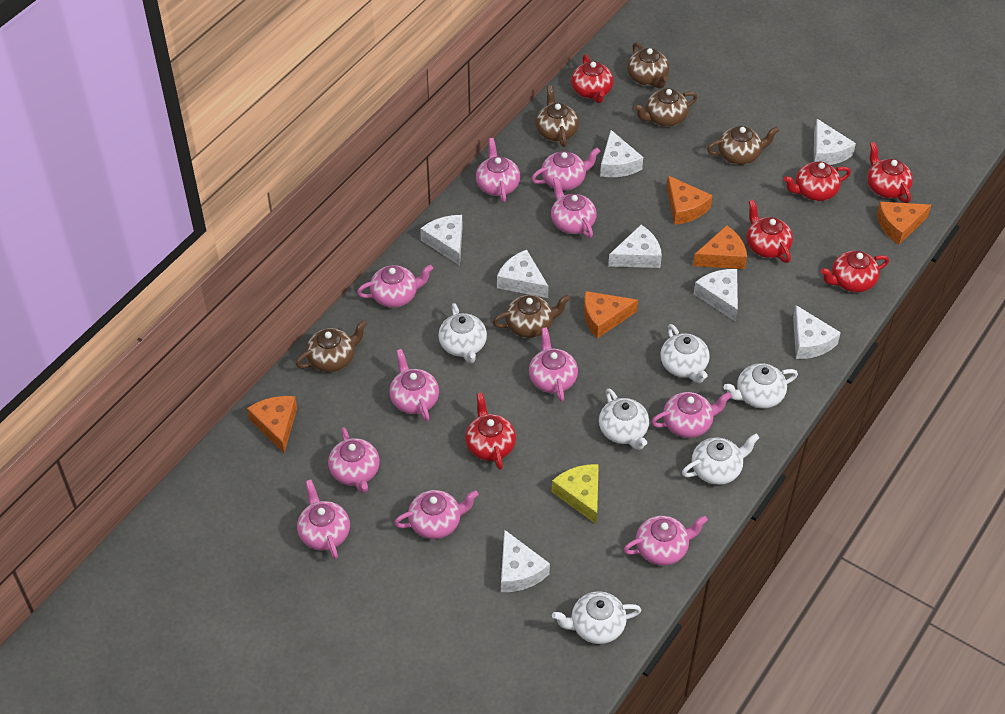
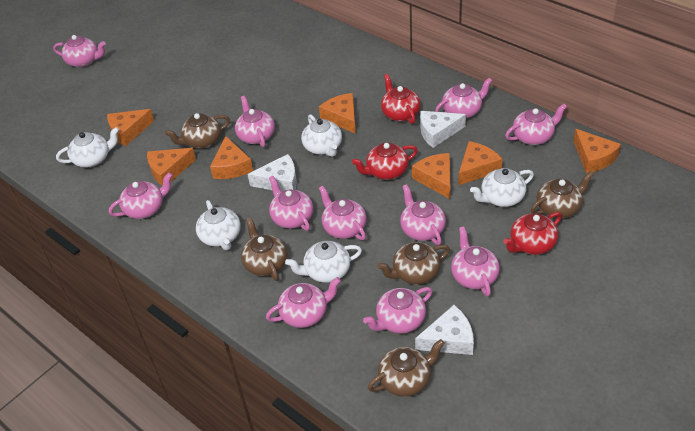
brown teapot: 6 -> 5
orange cheese: 5 -> 7
red teapot: 6 -> 3
white cheese: 8 -> 3
white teapot: 6 -> 5
yellow cheese: 1 -> 0

